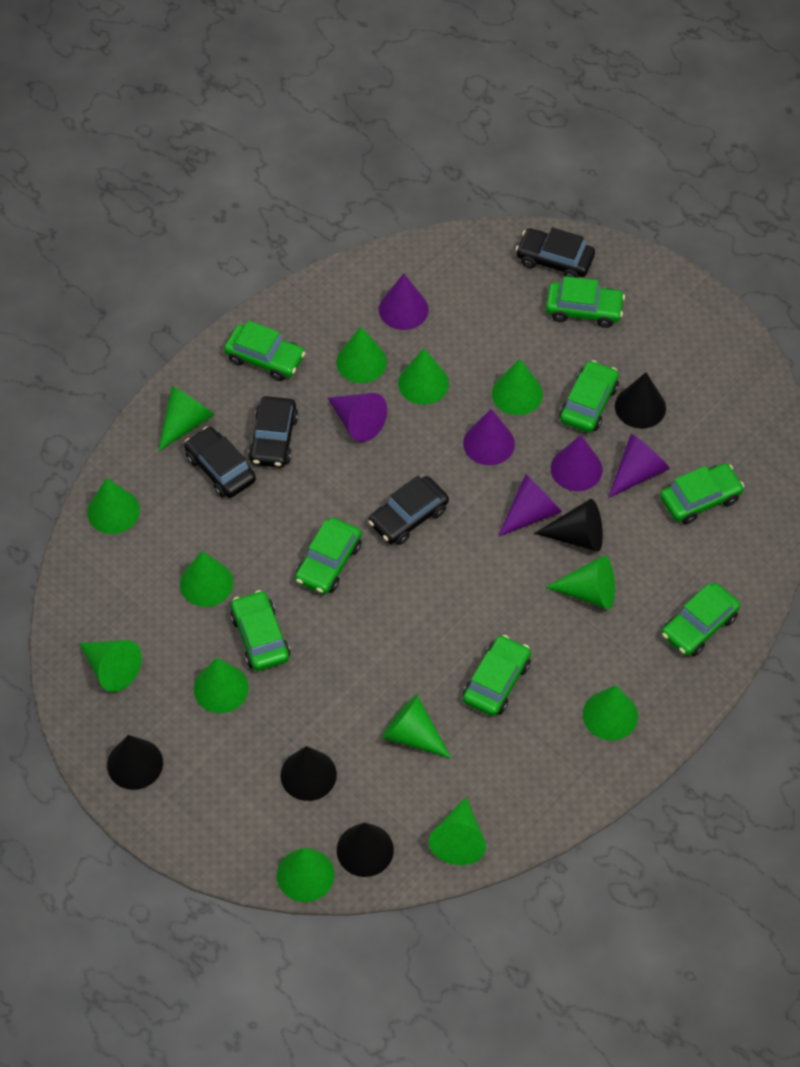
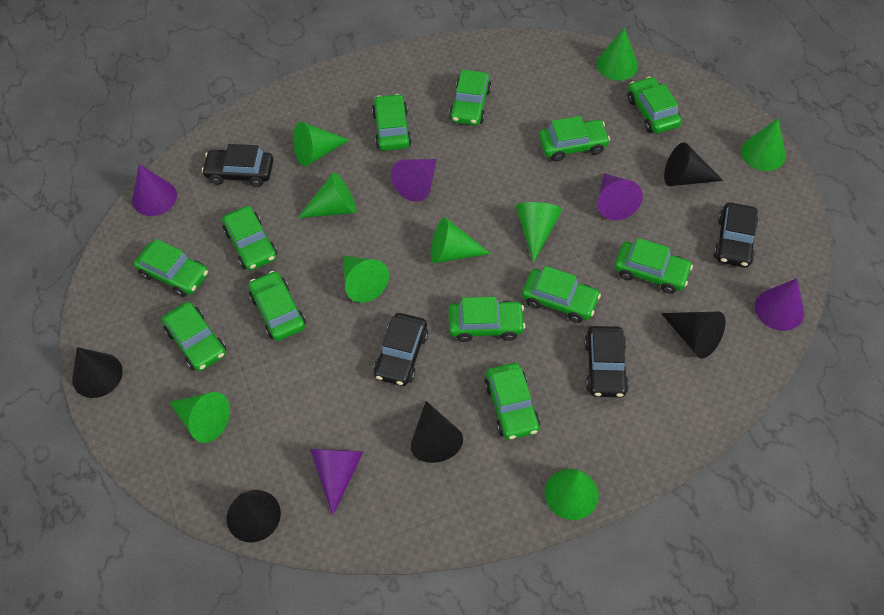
green car: 8 -> 12
green cone: 13 -> 9
purple cone: 6 -> 5

